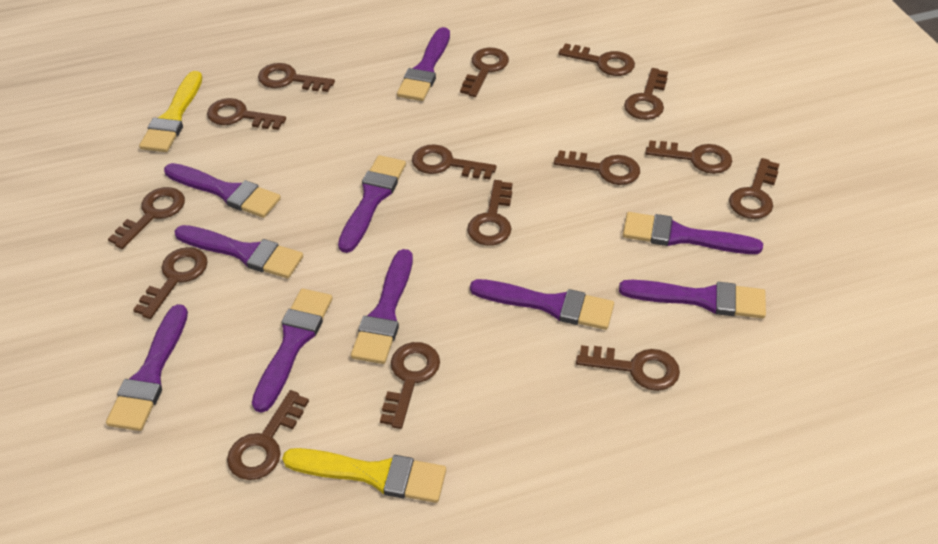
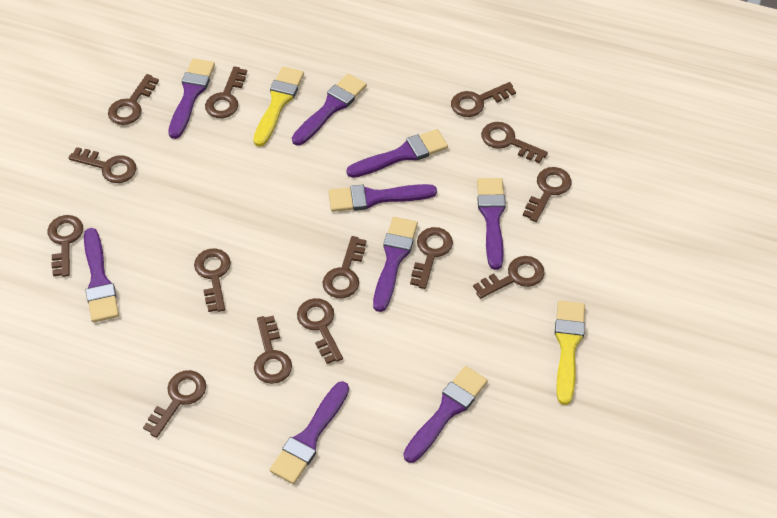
brown key: 15 -> 14
purple brush: 10 -> 9

